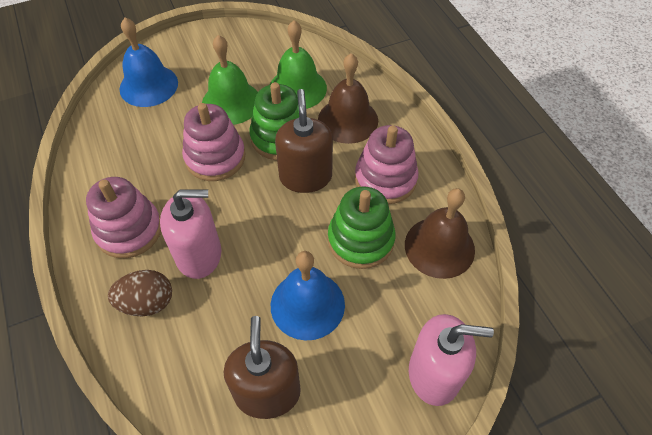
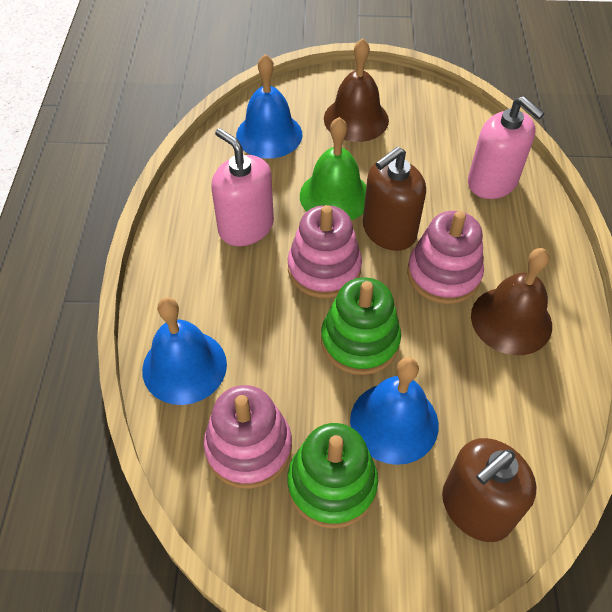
blue bell: 2 -> 3
brown egg: 1 -> 0
green bell: 2 -> 1

